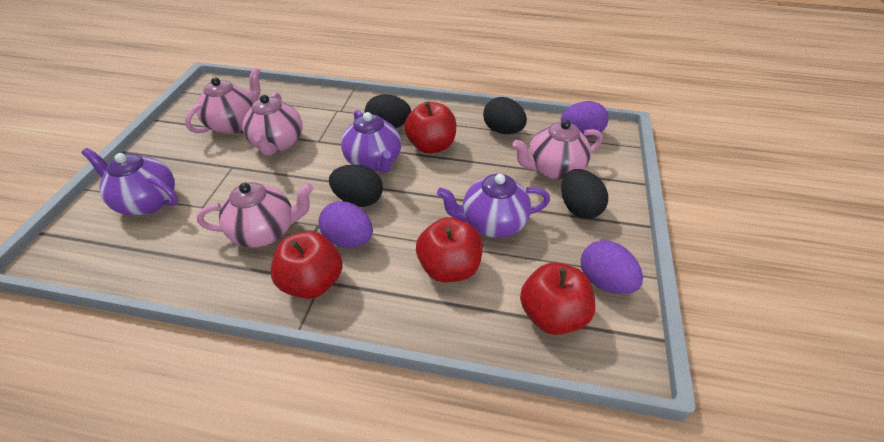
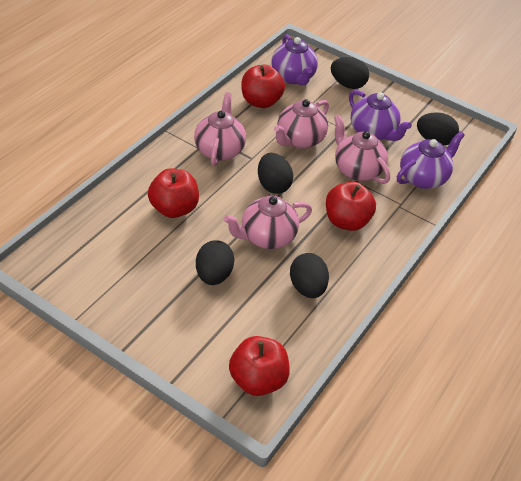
black egg: 4 -> 5
purple egg: 3 -> 0

